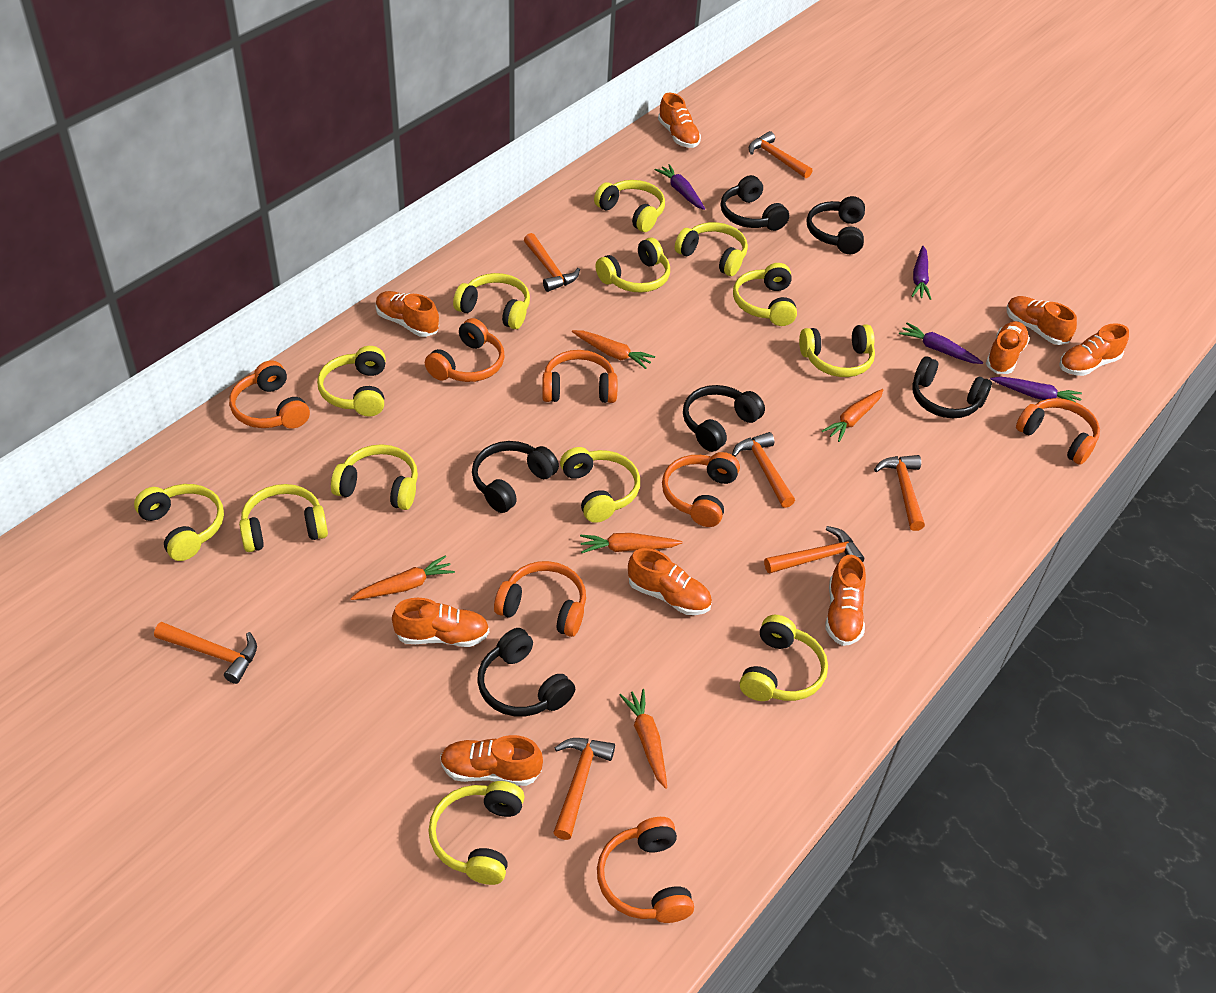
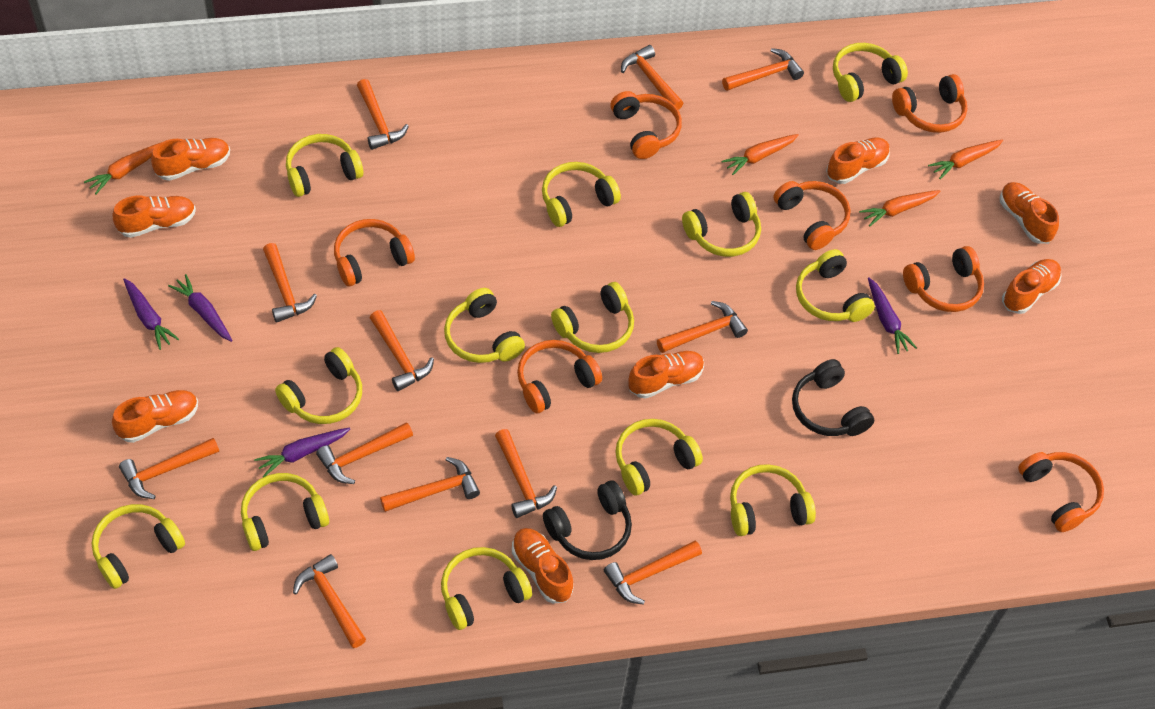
black headphones: 6 -> 2
orange carrot: 5 -> 4
orange hammer: 7 -> 12
orange shoe: 9 -> 8

